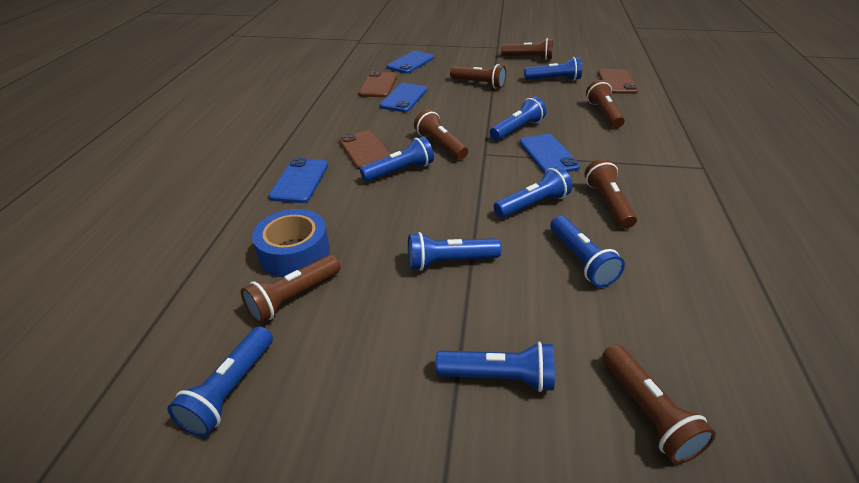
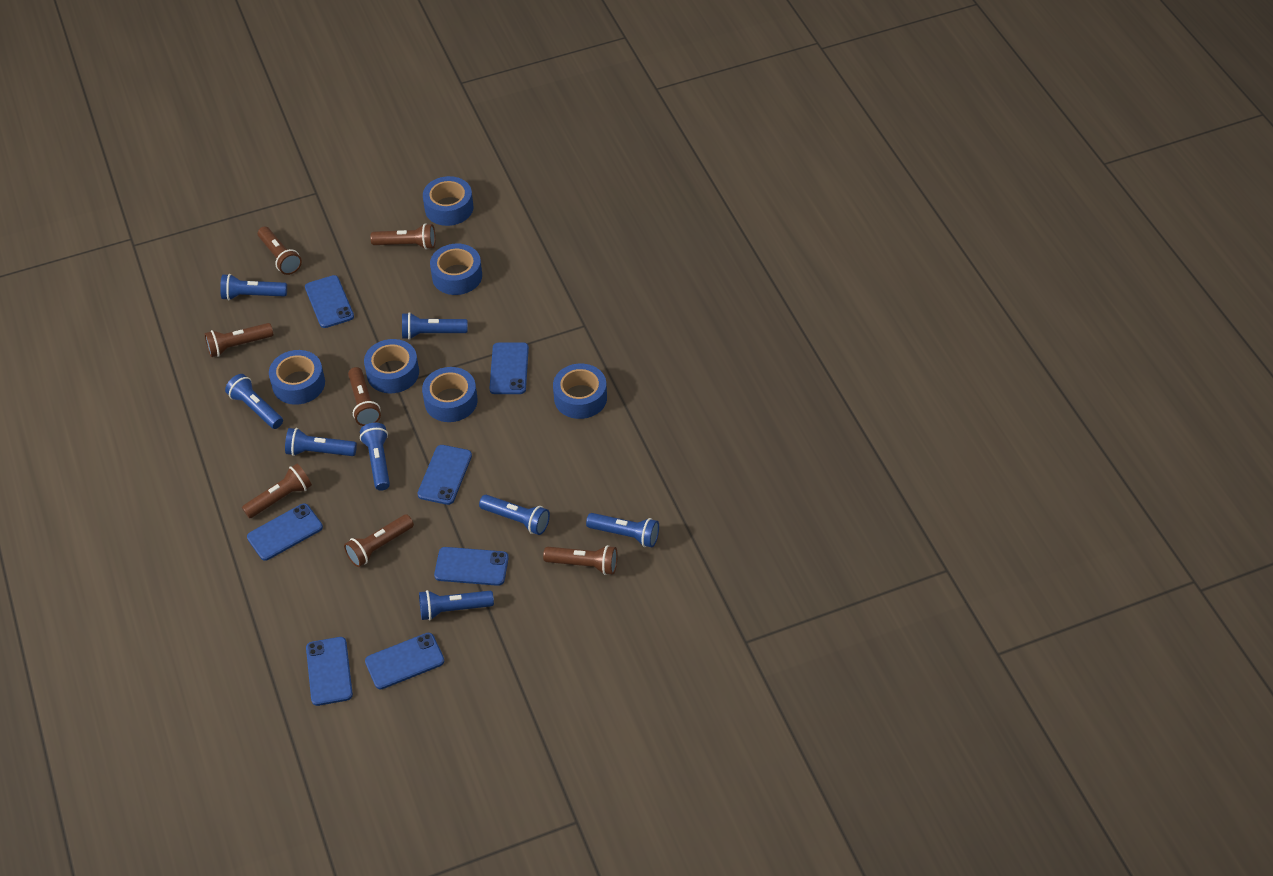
blue phone: 4 -> 7
blue tape: 1 -> 6
brown phone: 3 -> 0

